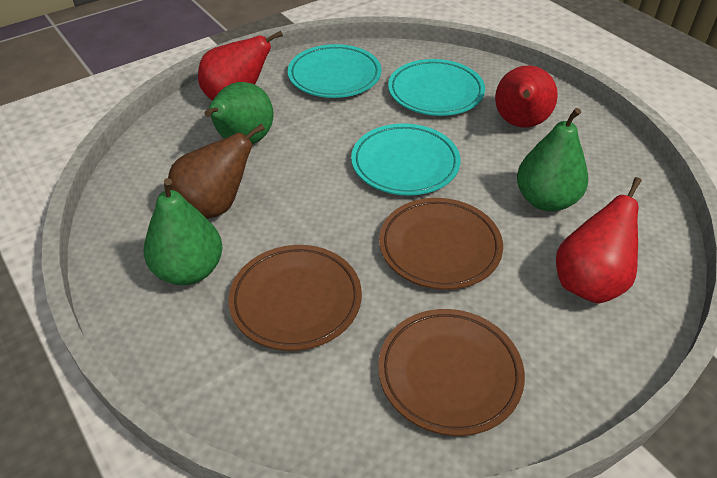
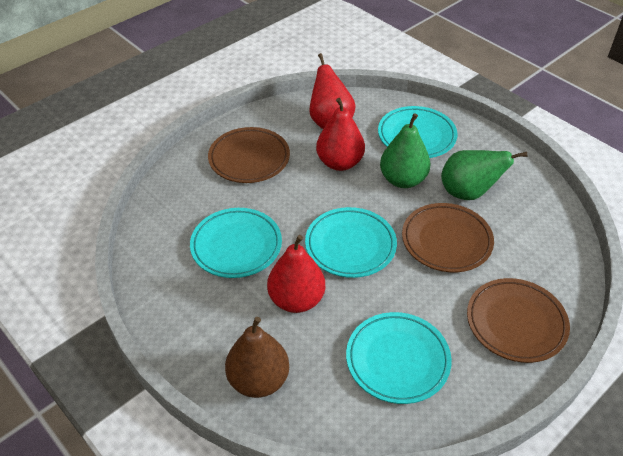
green pear: 3 -> 2
turquoise plate: 3 -> 4

